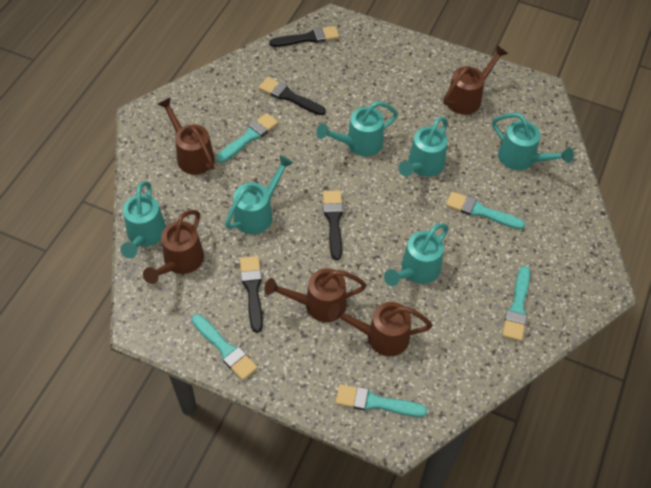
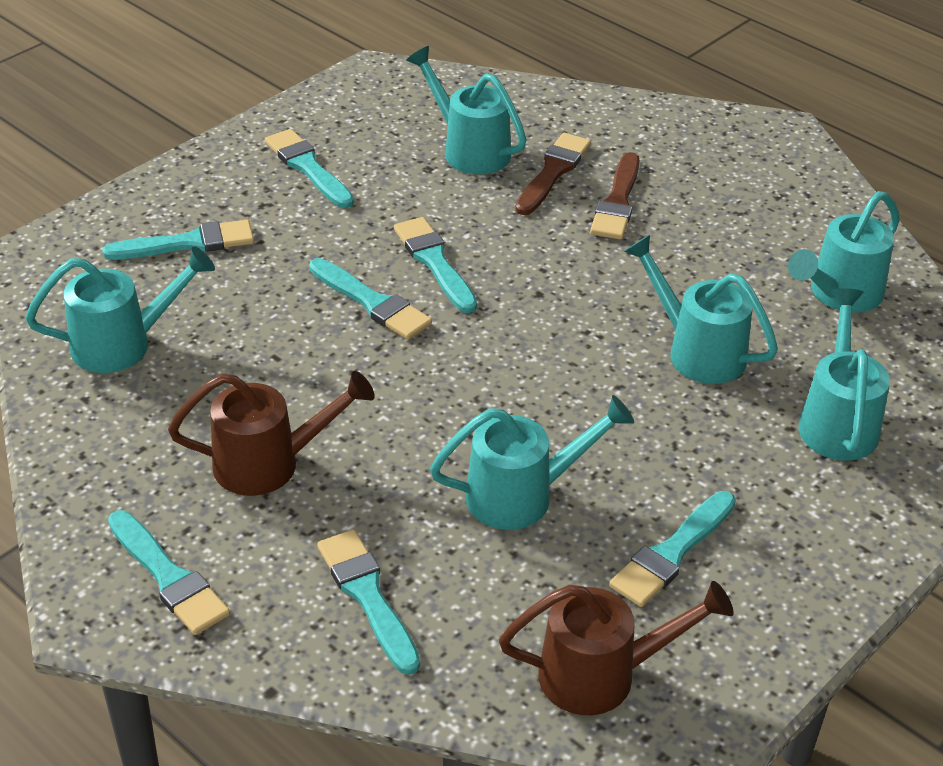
black brush: 4 -> 0
brown brush: 0 -> 2
brown watering can: 5 -> 2
turquoise brush: 5 -> 7

